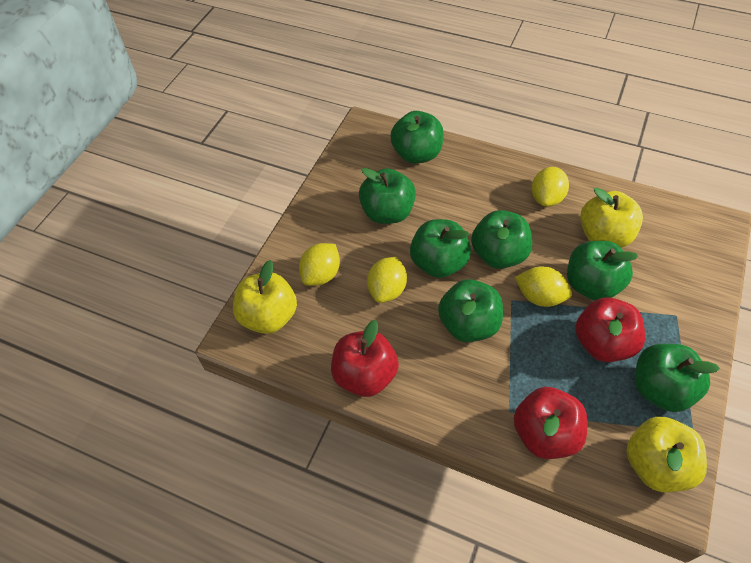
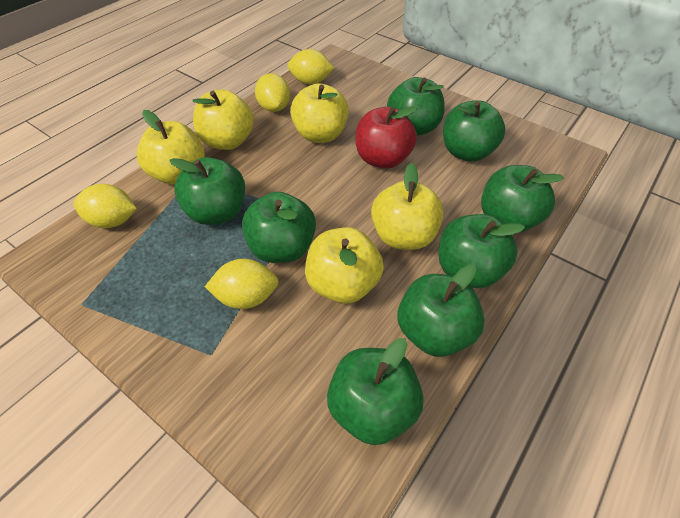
green apple: 7 -> 8
red apple: 3 -> 1
yellow apple: 3 -> 5

